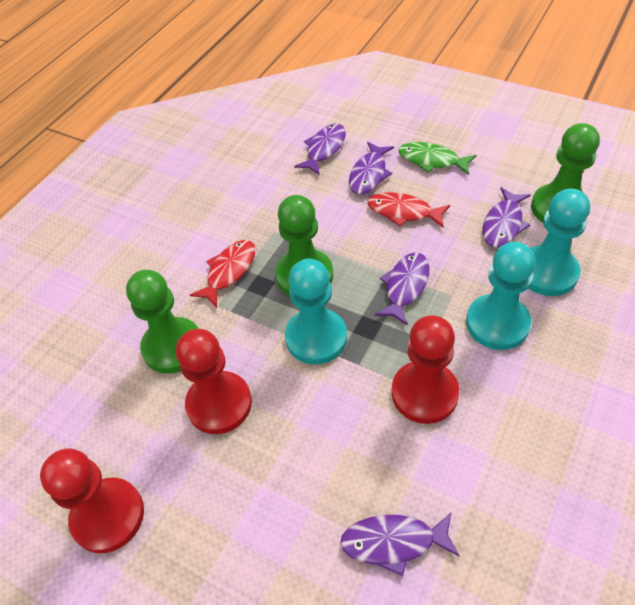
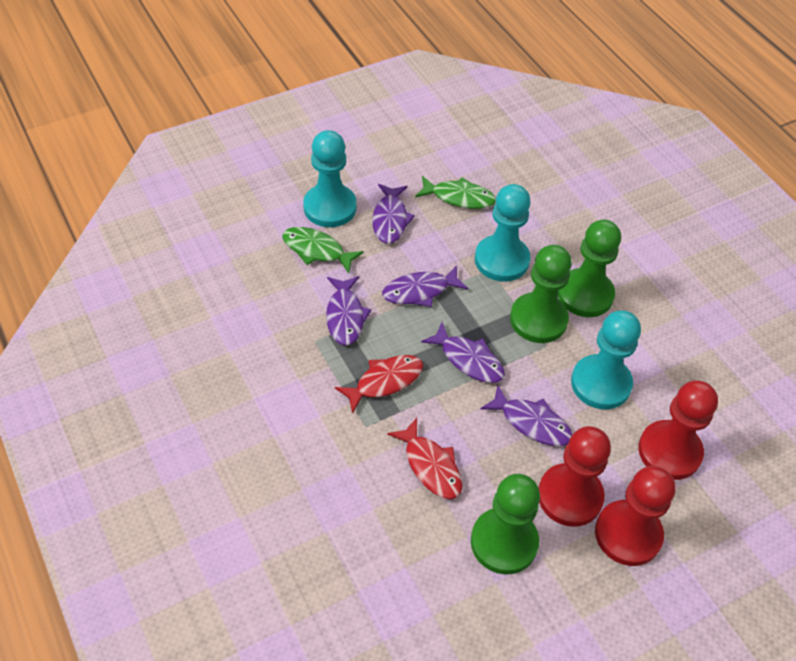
green fish: 1 -> 2

